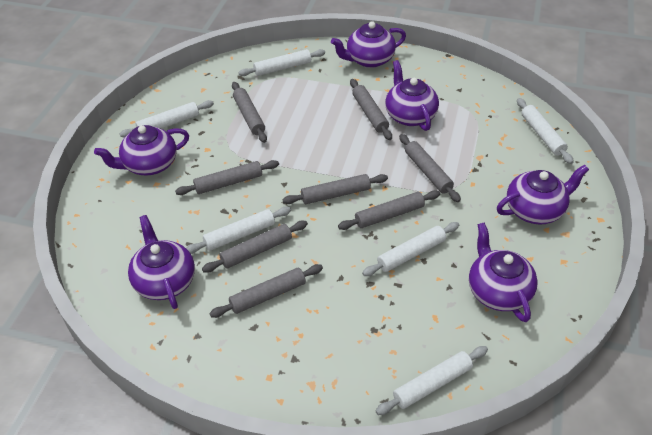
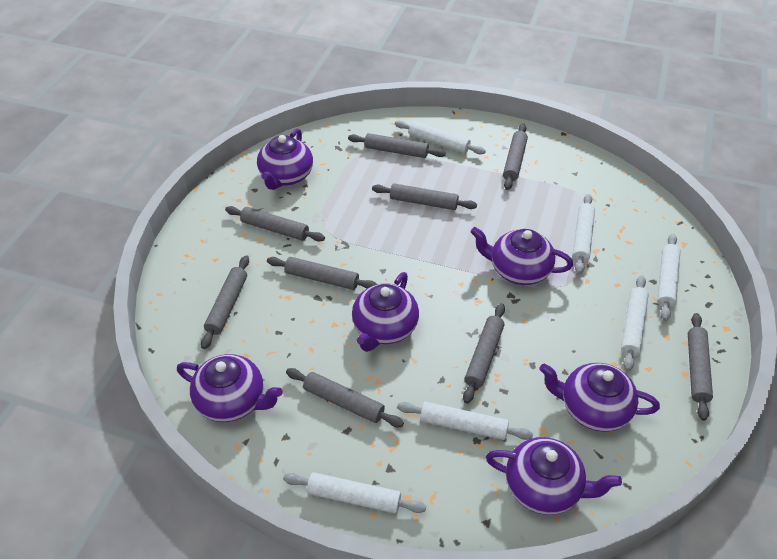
grey rolling pin: 8 -> 9

